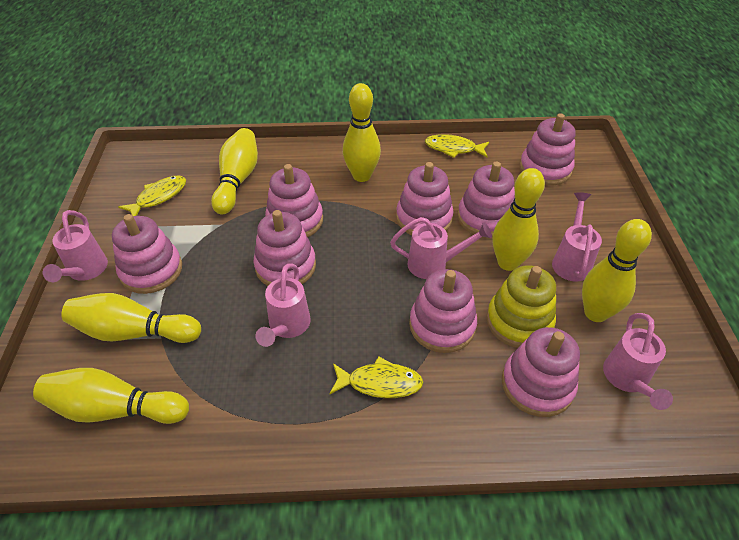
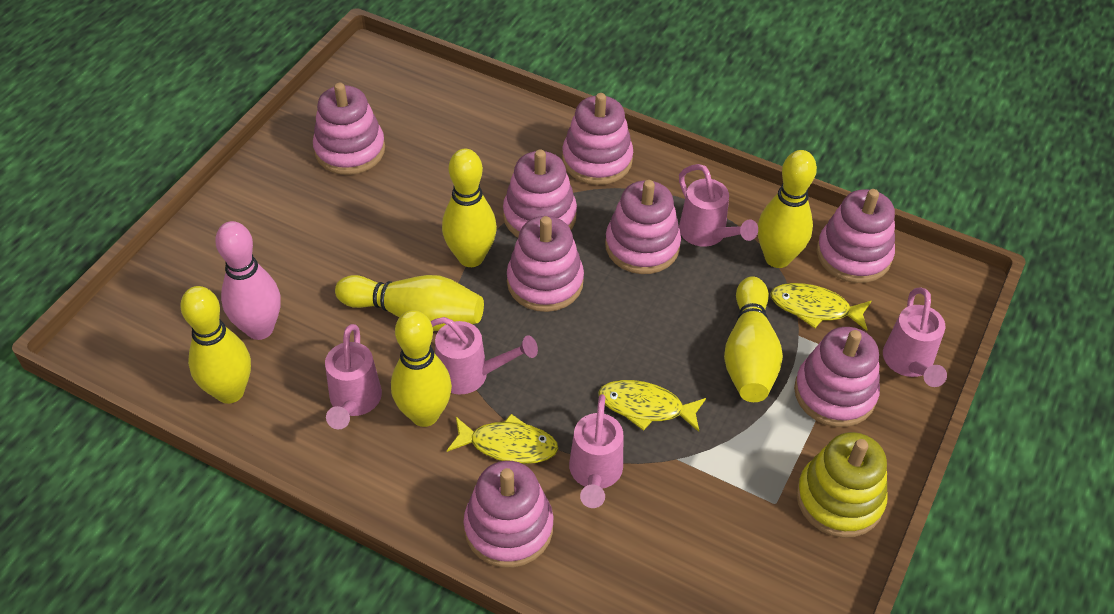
pink bowling pin: 0 -> 1

